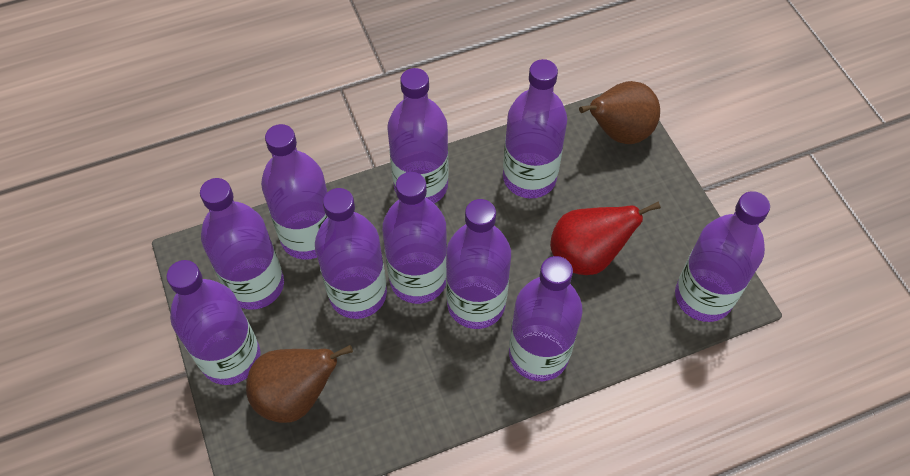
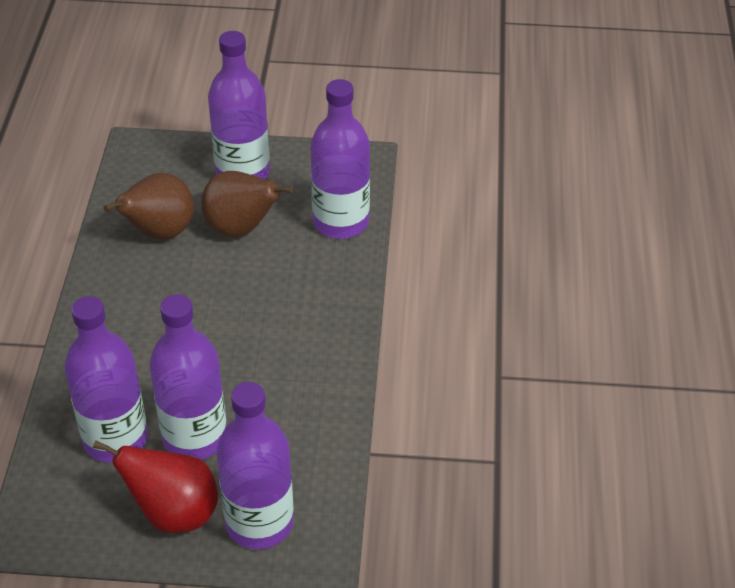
purple bottle: 10 -> 5

